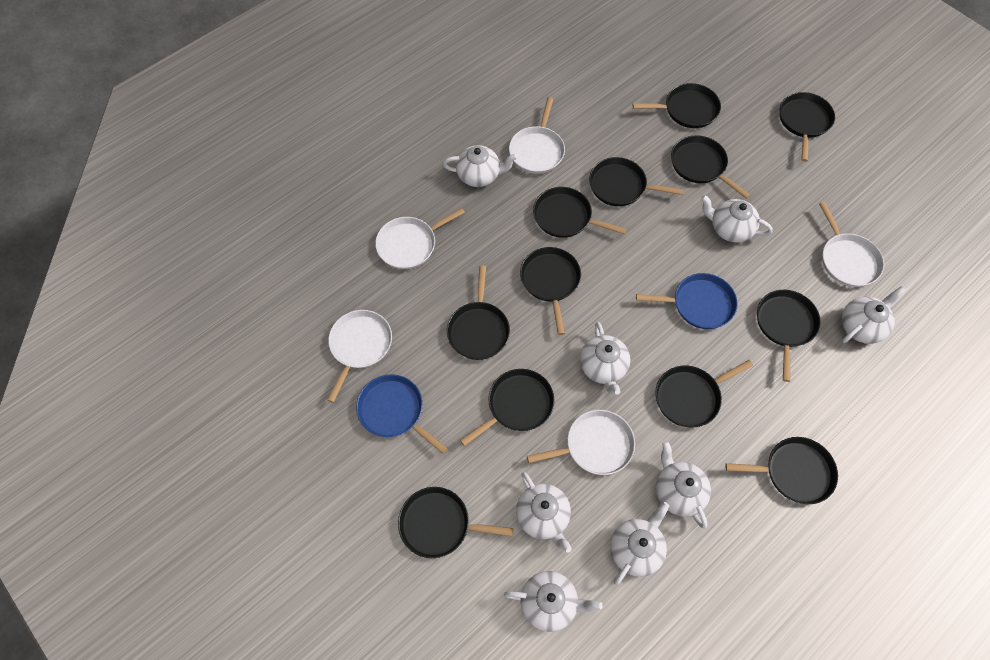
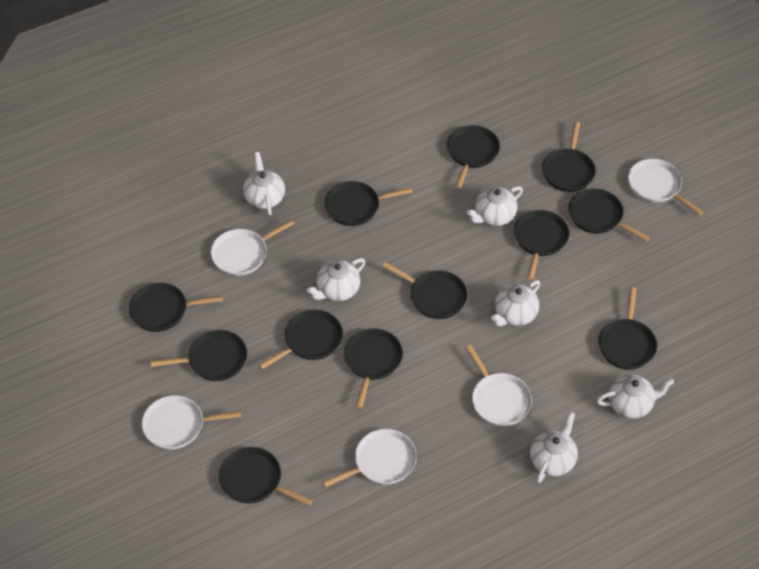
blue pan: 2 -> 0
white teapot: 8 -> 6

